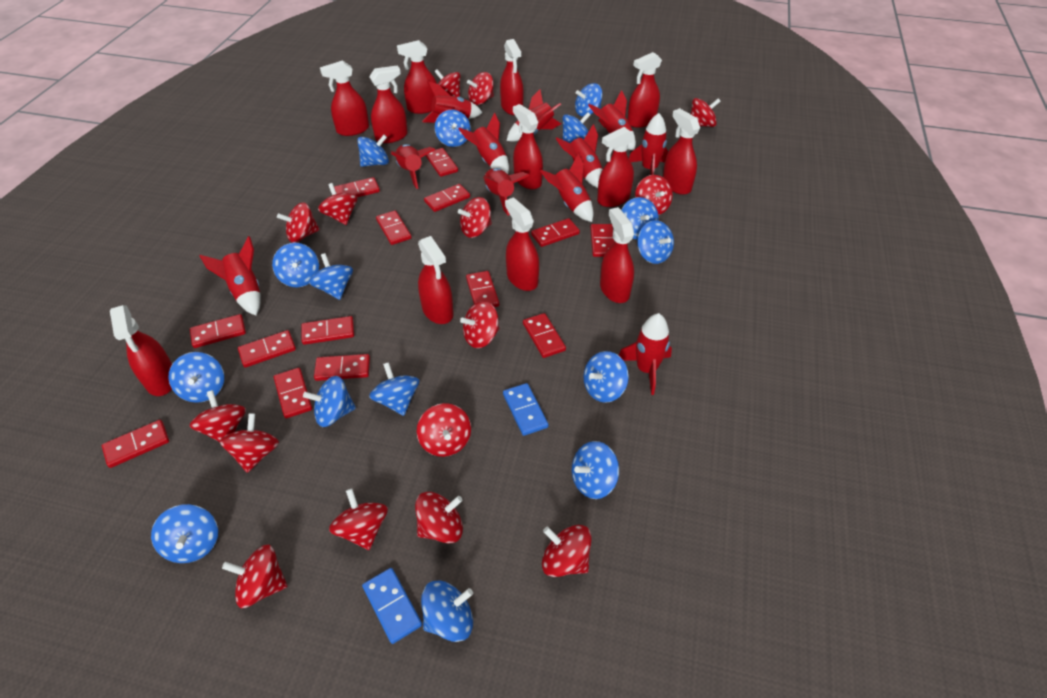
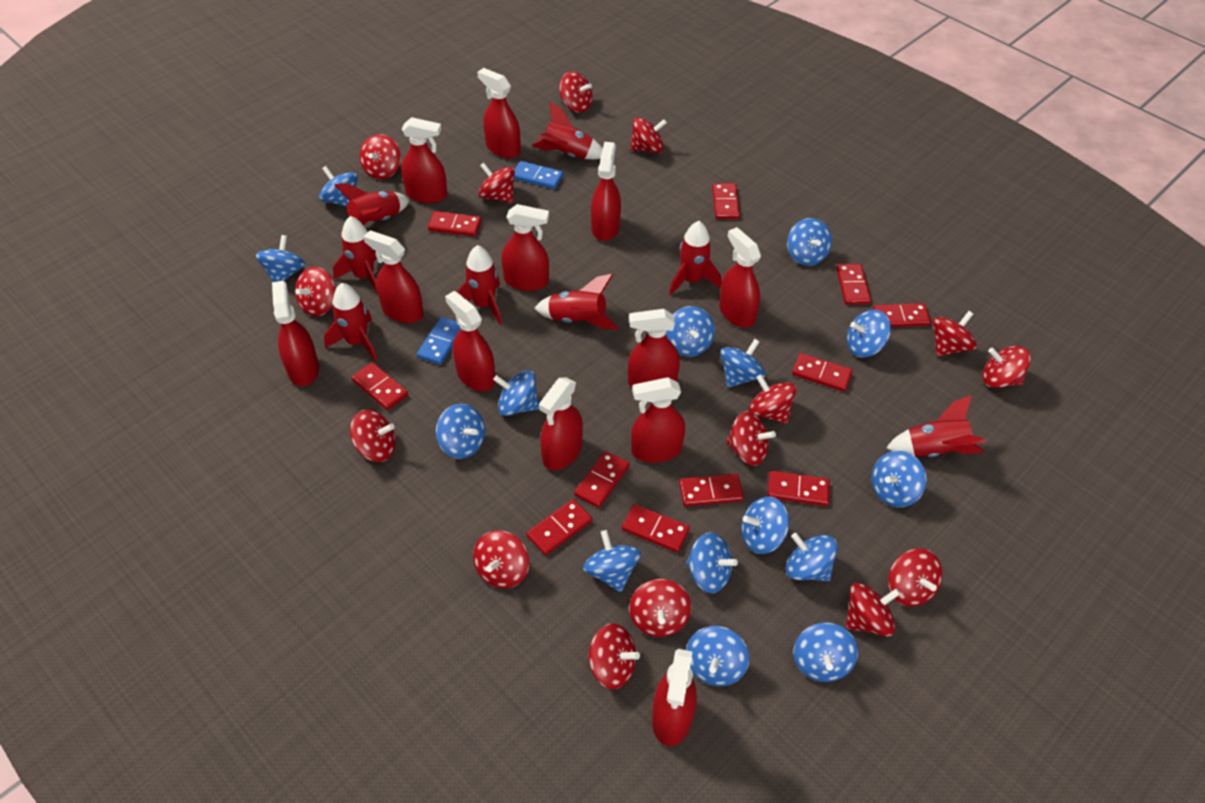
red domino: 14 -> 11
red rocket: 11 -> 8

